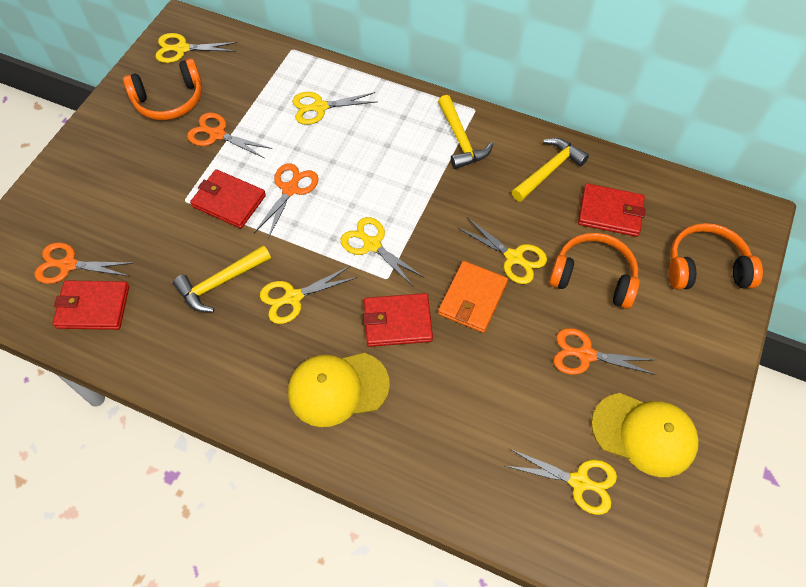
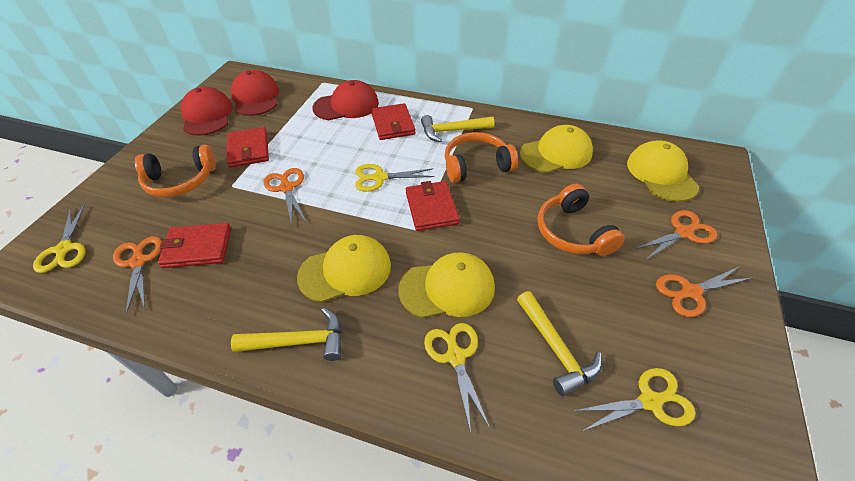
orange wallet: 1 -> 0
red cap: 0 -> 3
yellow cap: 2 -> 4
yellow scissors: 6 -> 4

